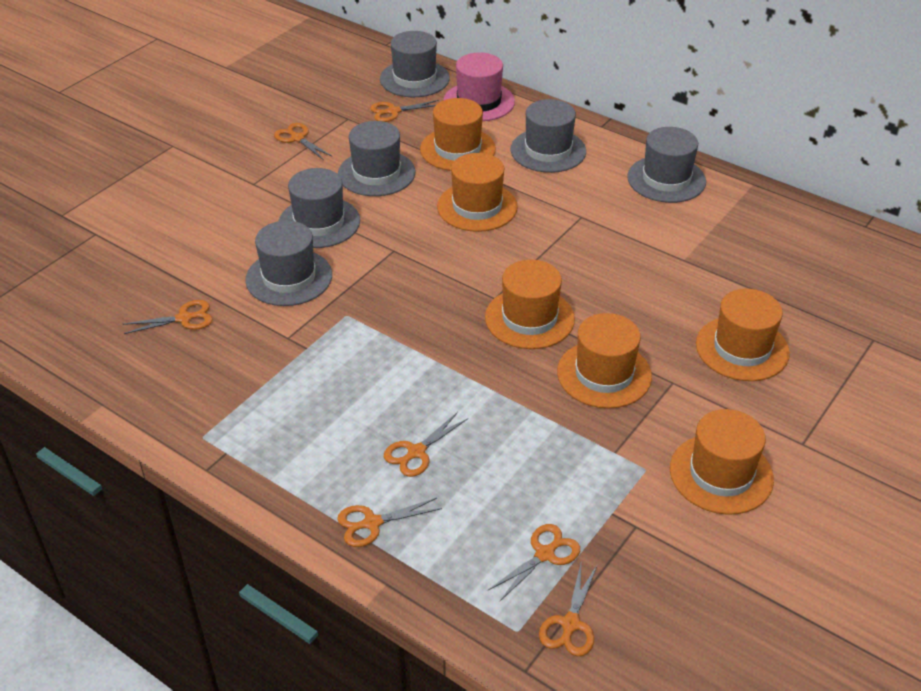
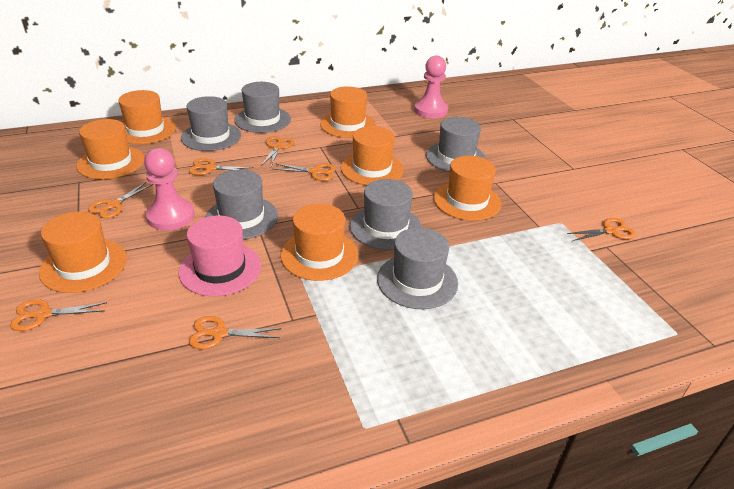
orange hat: 6 -> 7
pink pawn: 0 -> 2

